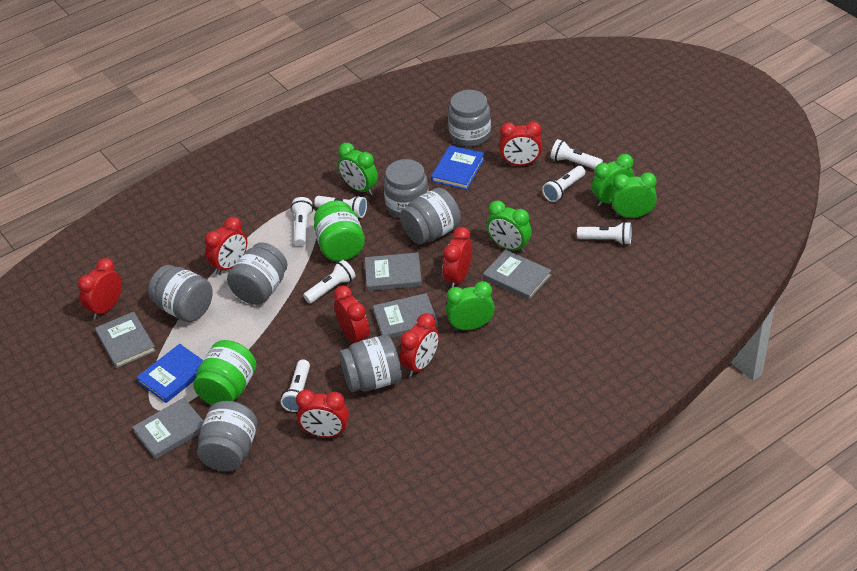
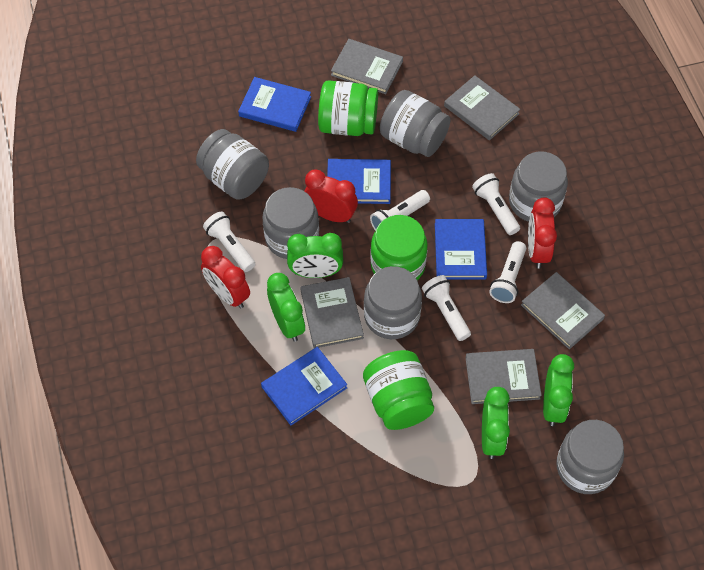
blue book: 2 -> 4
green clock: 5 -> 4
green jar: 2 -> 3
grey jar: 7 -> 6
red clock: 7 -> 3
white flashlight: 7 -> 5

